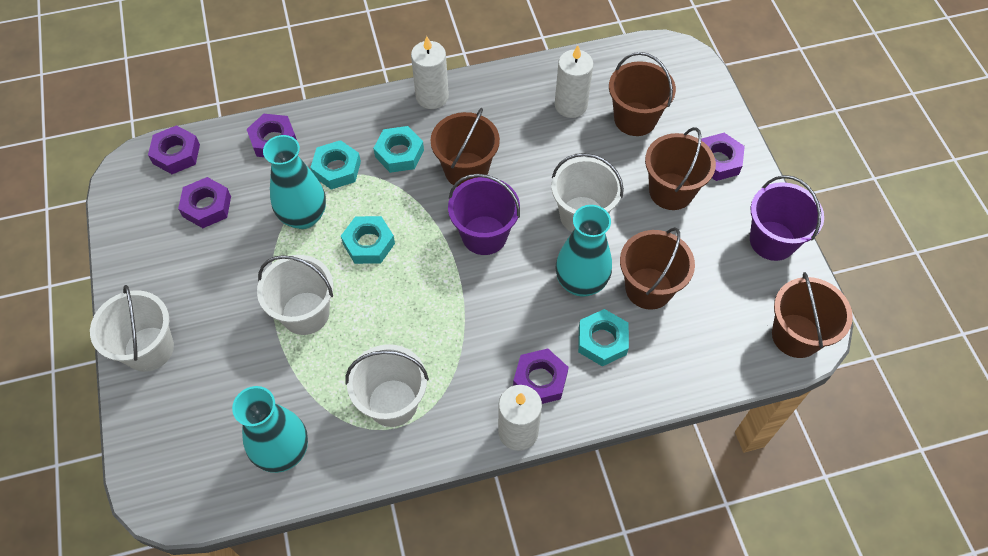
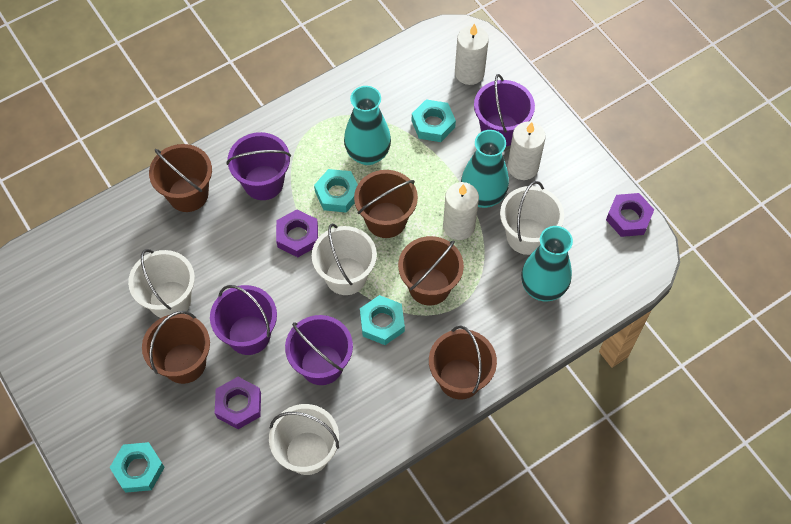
purple bucket: 2 -> 4
purple nut: 5 -> 3

